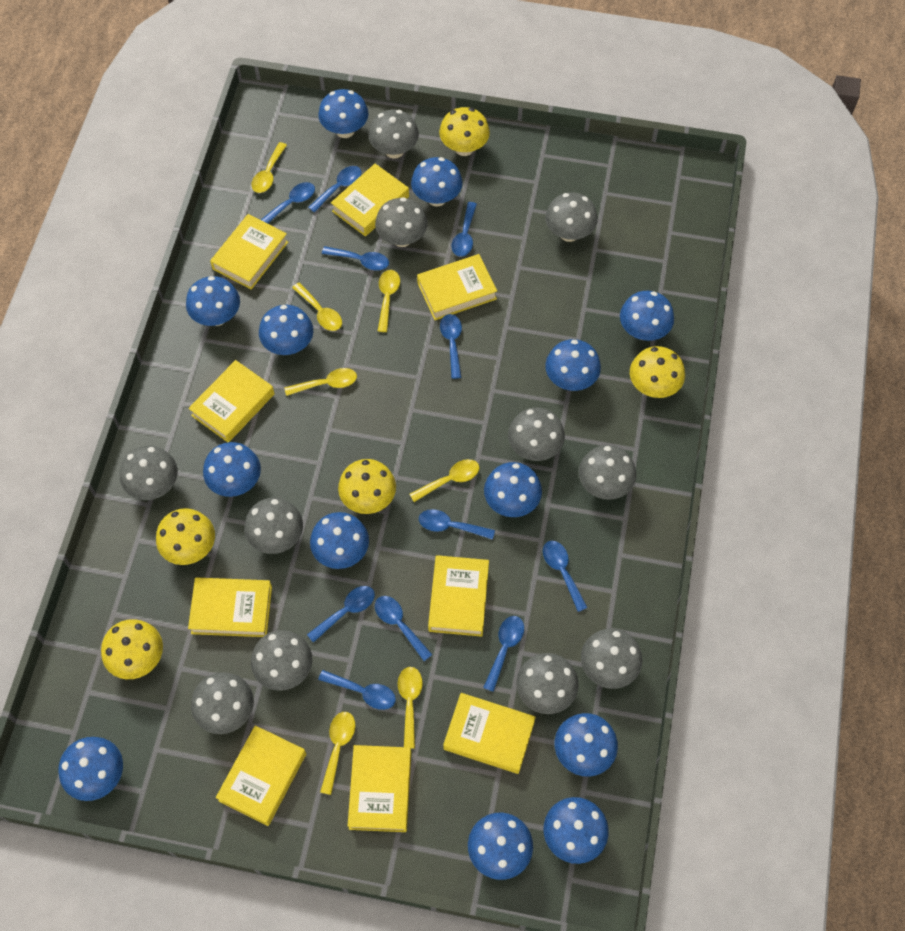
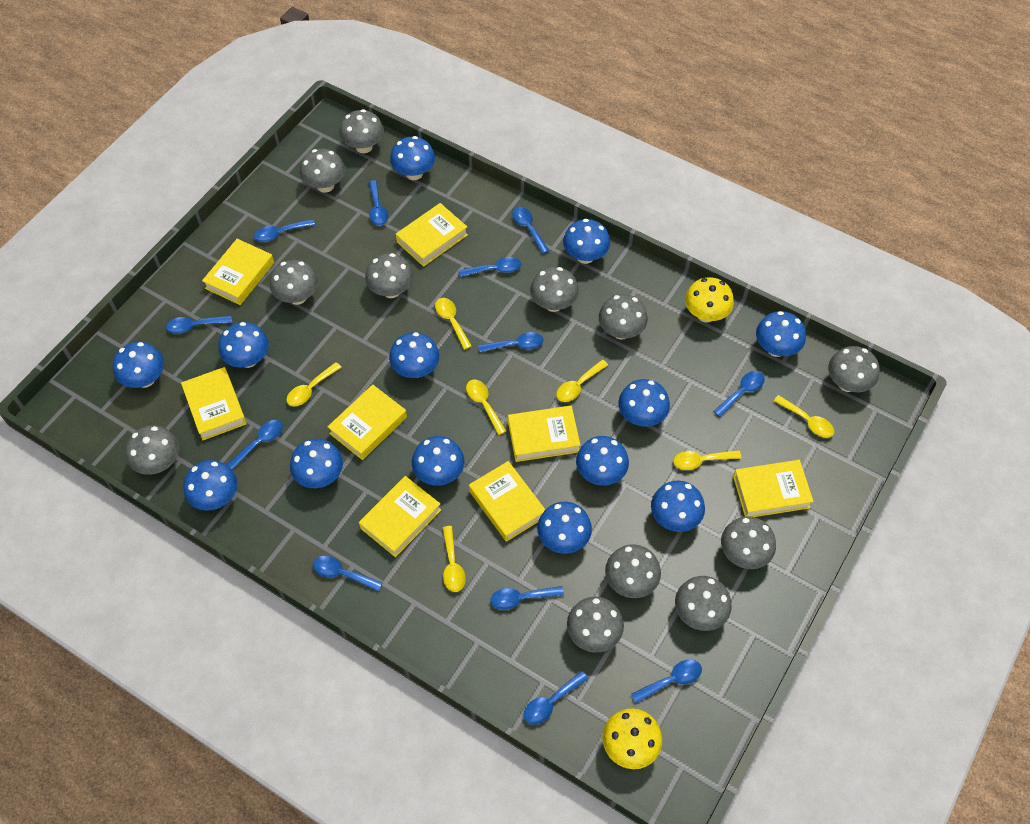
blue spoon: 11 -> 12
grey mushroom: 11 -> 12
yellow book: 9 -> 8
yellow mushroom: 5 -> 2

